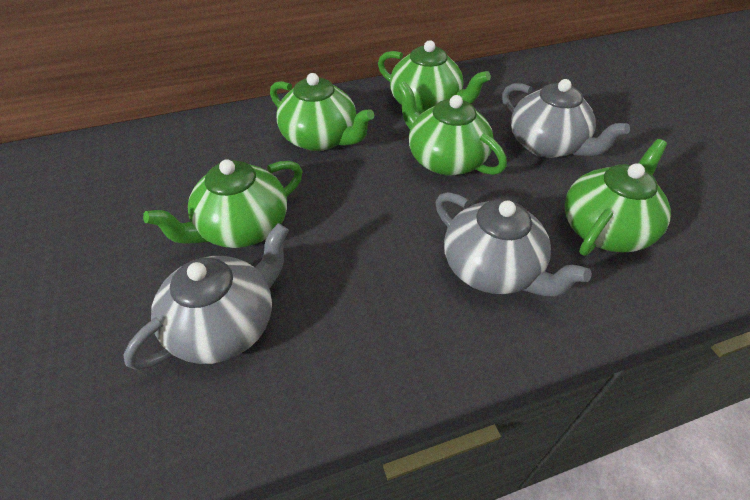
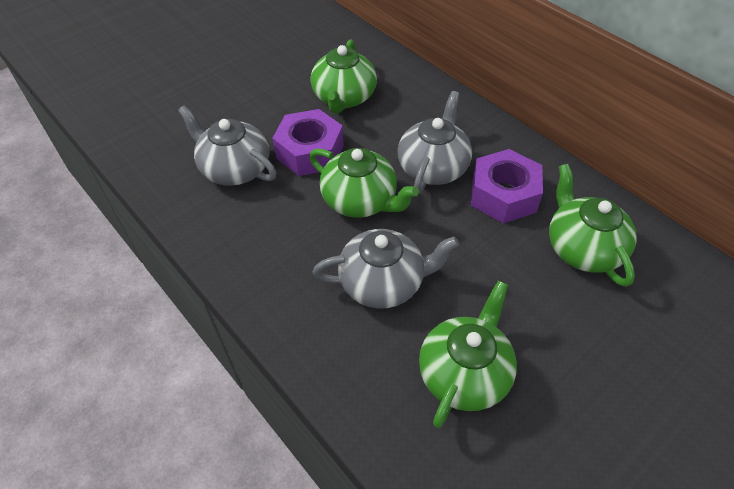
green teapot: 5 -> 4
purple nut: 0 -> 2

